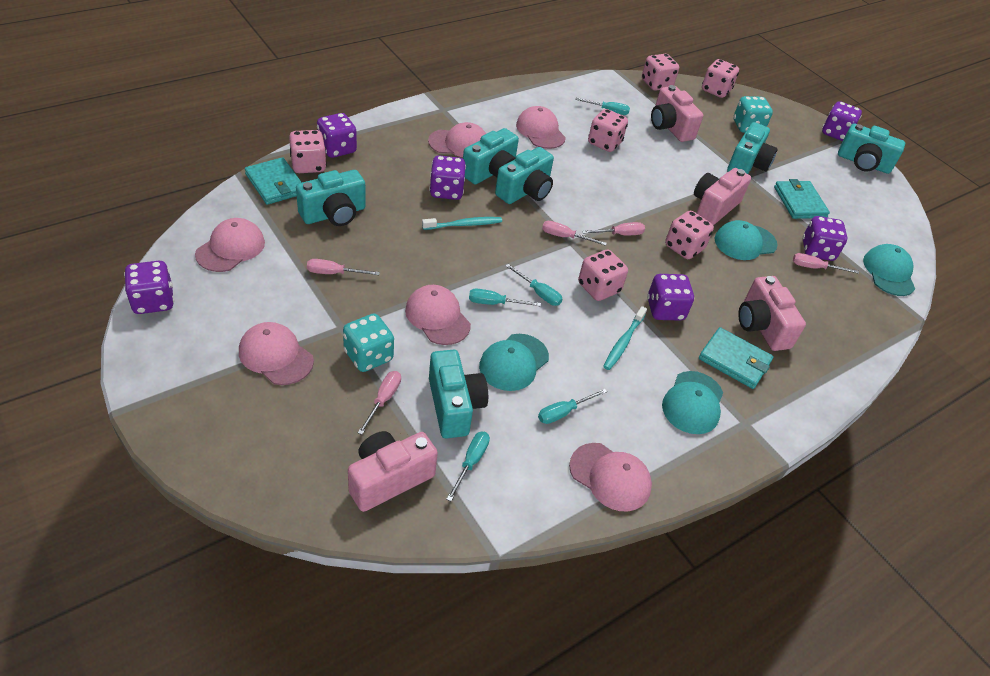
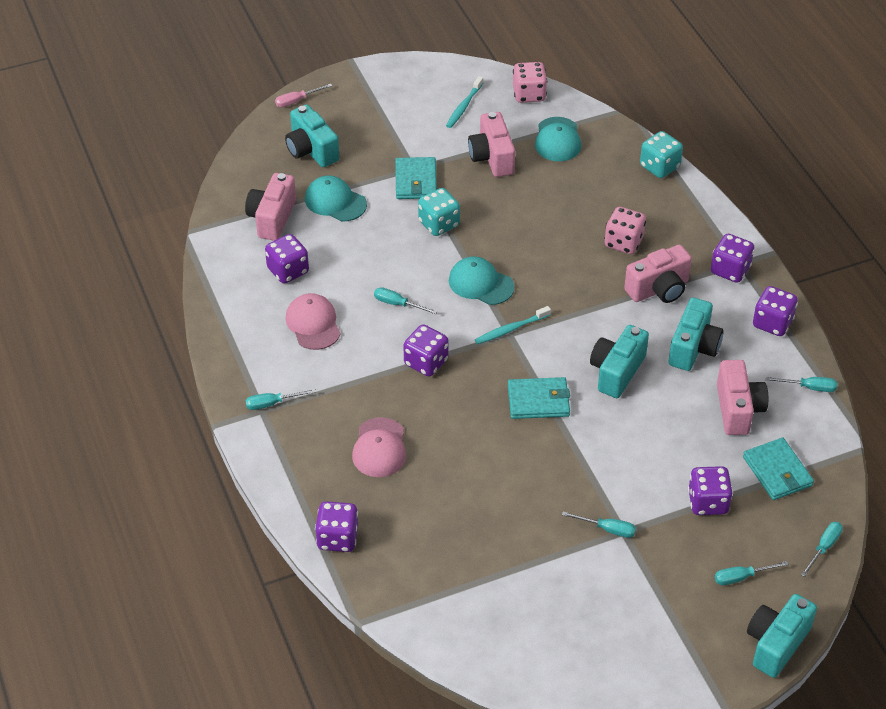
pink cap: 6 -> 2
pink dice: 6 -> 2
pink screwdriver: 5 -> 1
turquoise camera: 6 -> 4
turquoise cap: 4 -> 3
turquoise screwdriver: 5 -> 6

